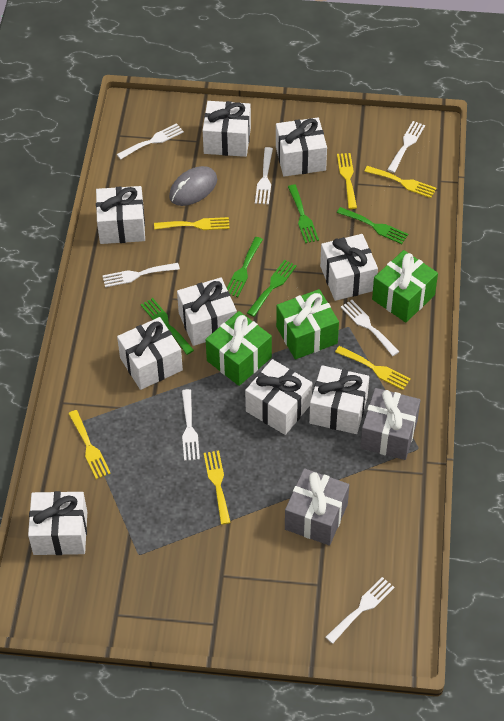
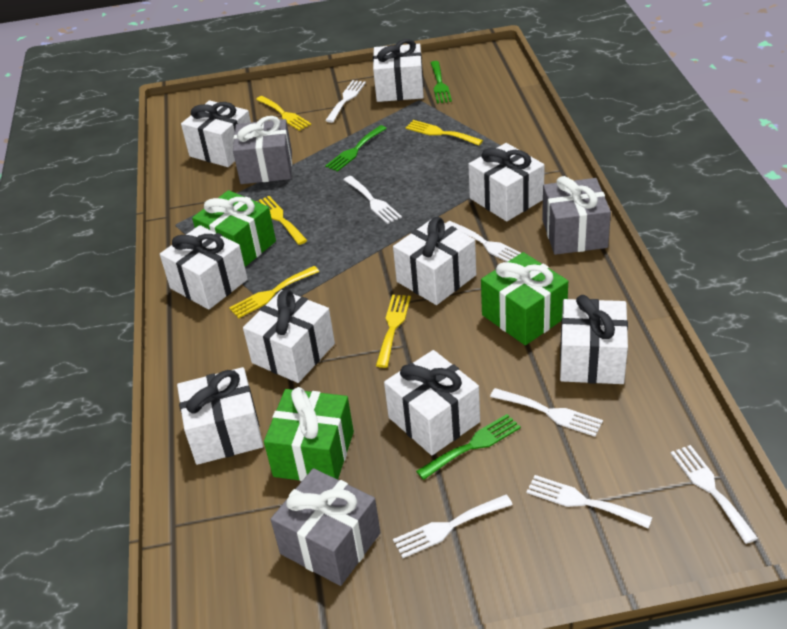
green fork: 5 -> 3
grey gift: 2 -> 3
grey mouse: 1 -> 0
yellow fork: 6 -> 5

